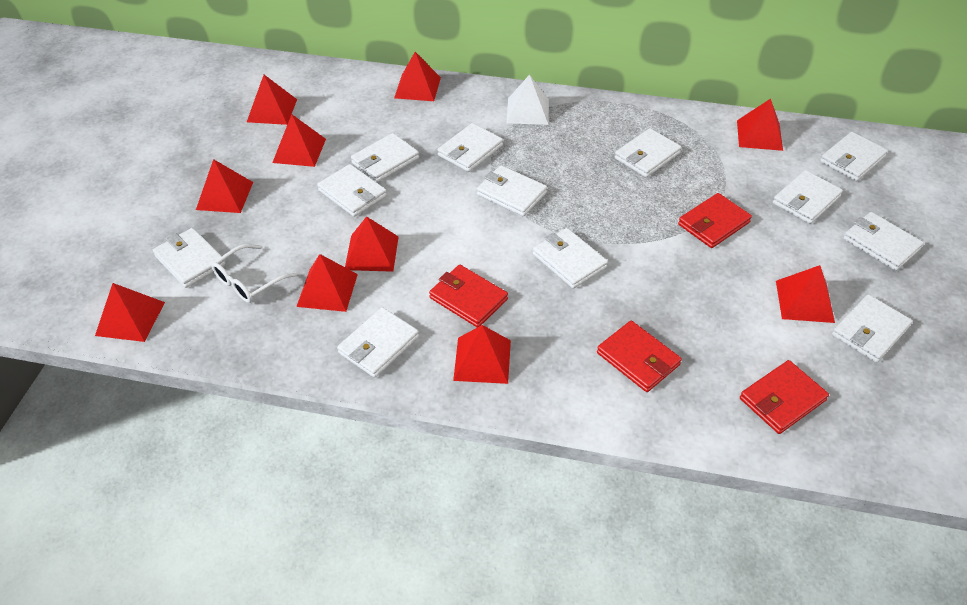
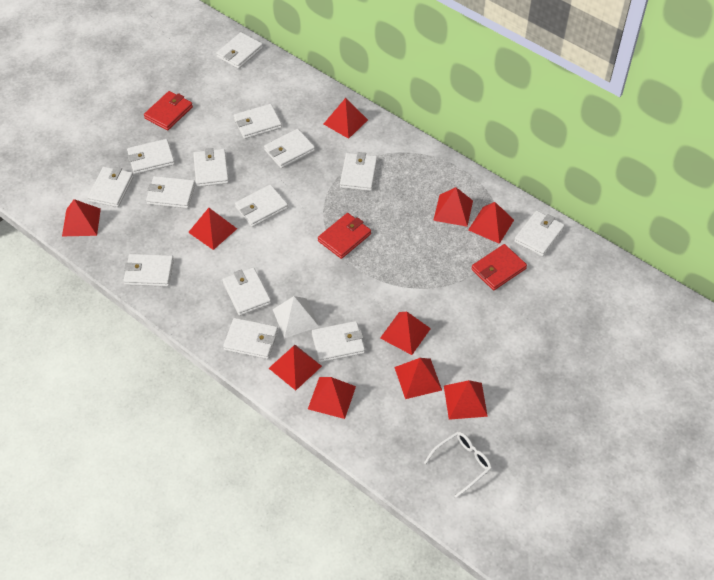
red wallet: 4 -> 3
white wallet: 12 -> 14

